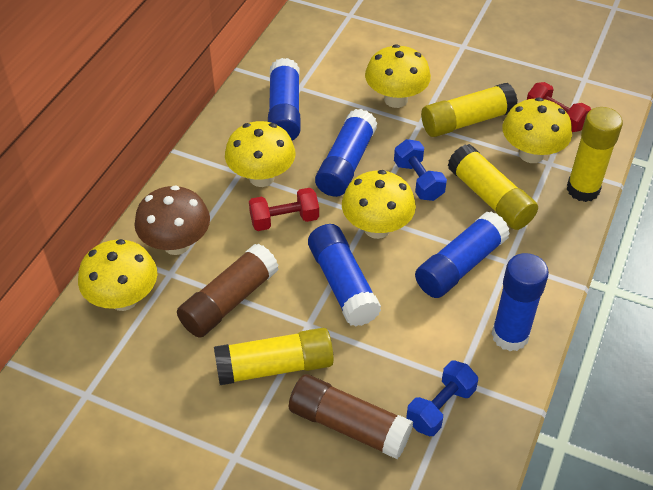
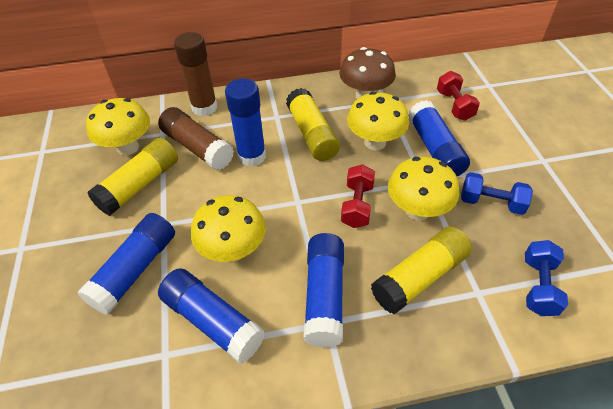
yellow glue stick: 4 -> 3
yellow mushroom: 5 -> 4

